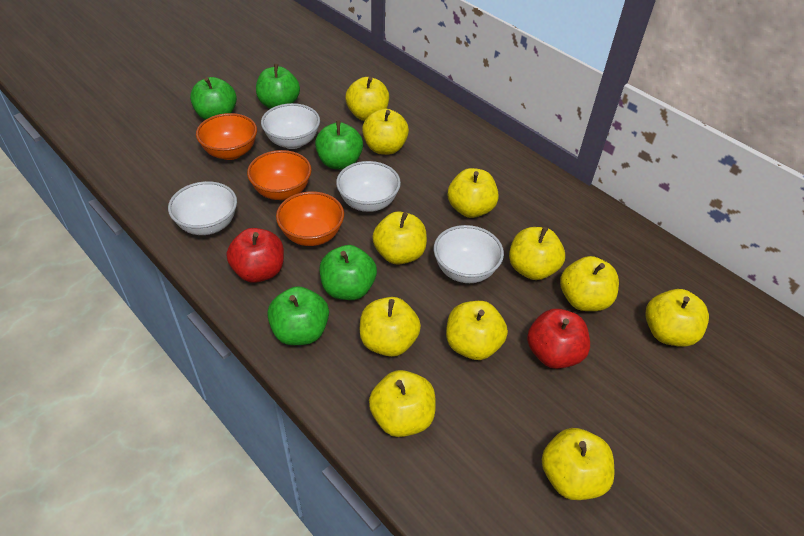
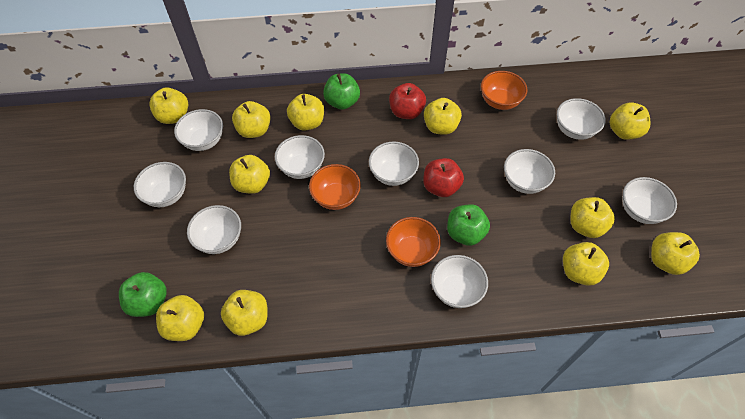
green apple: 5 -> 3
white bowl: 4 -> 9

